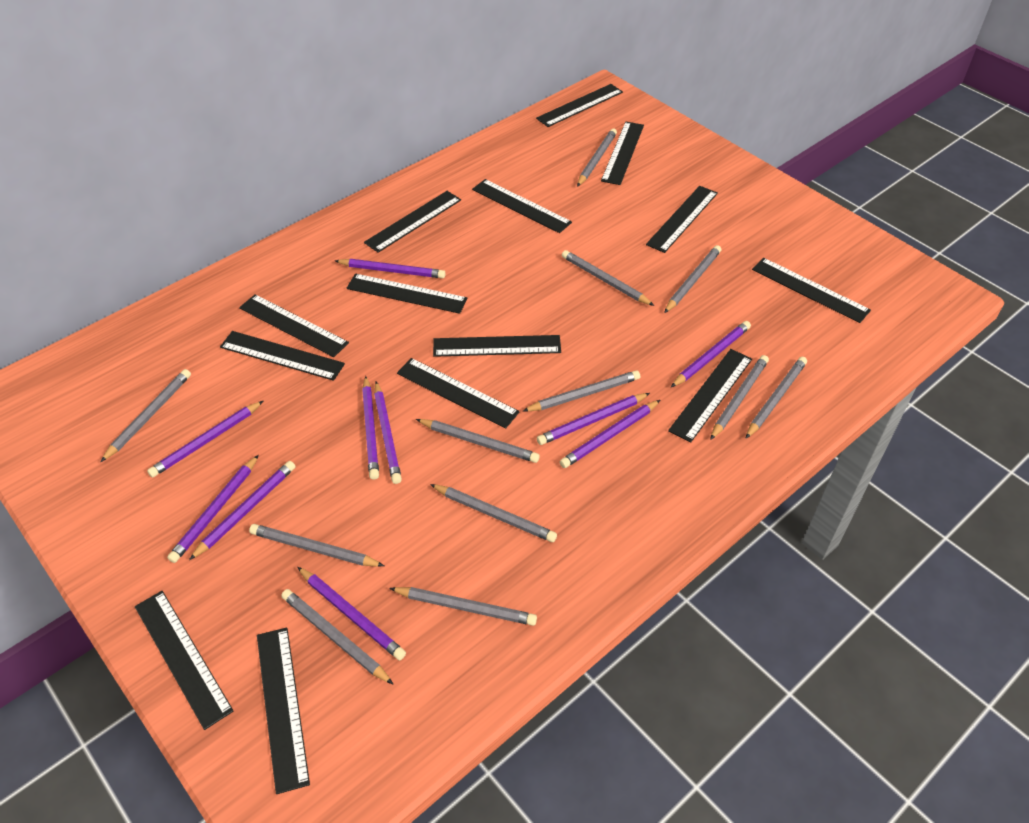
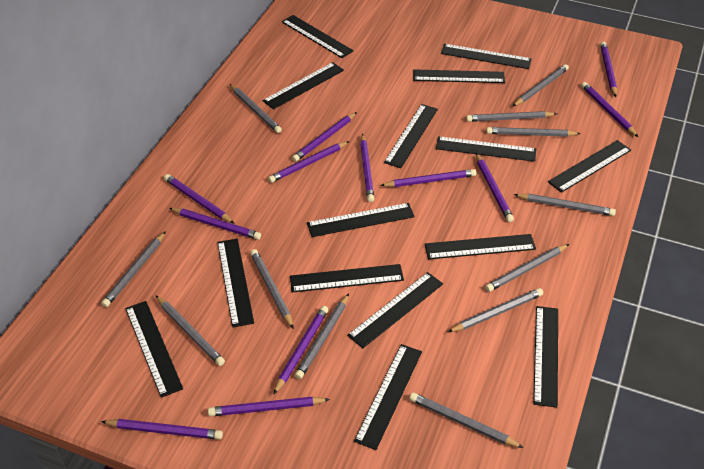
black ruler: 14 -> 15
purple pencil: 10 -> 12

